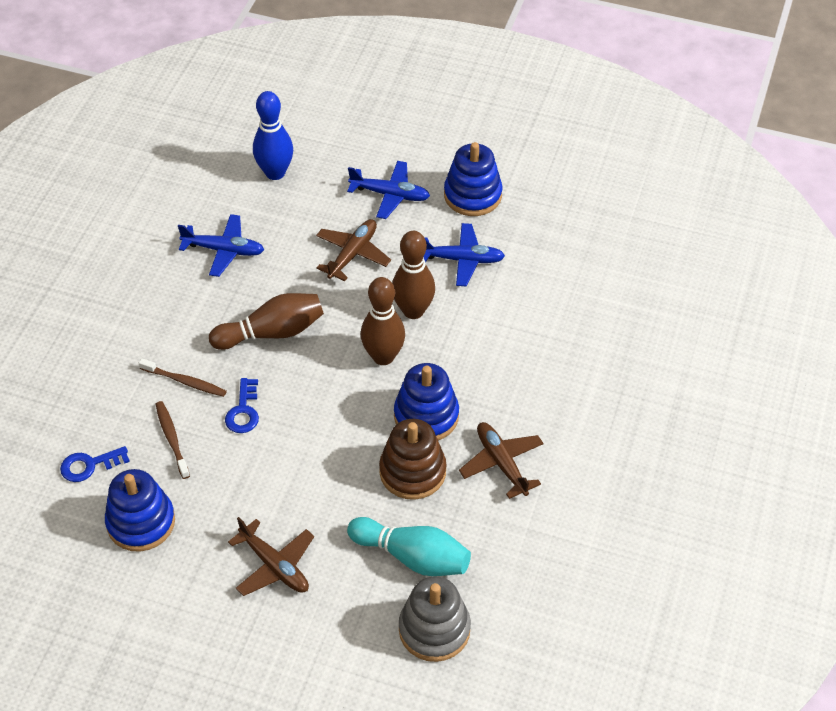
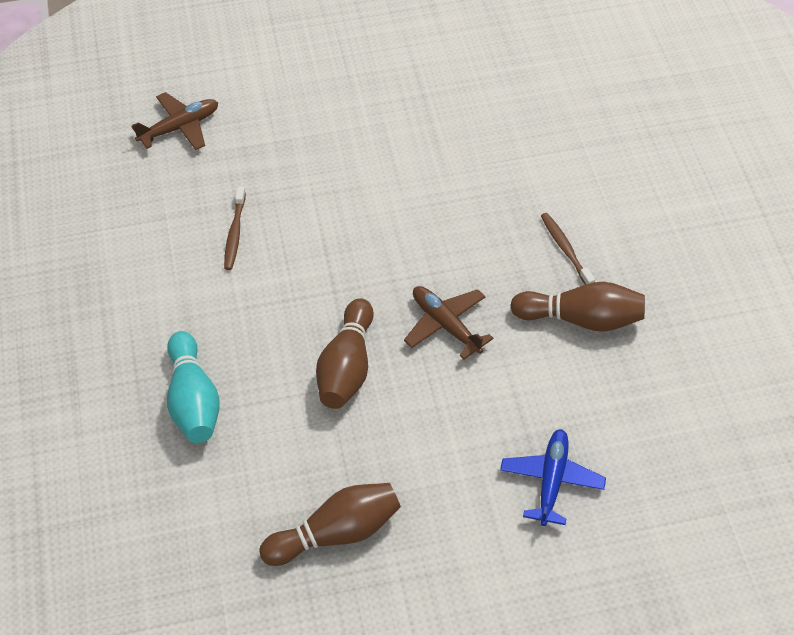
blue bowling pin: 1 -> 0
blue key: 2 -> 0
blue plane: 3 -> 1
blue stacking toy: 3 -> 0
brown plane: 3 -> 2
brown stacking toy: 1 -> 0
grey stacking toy: 1 -> 0

